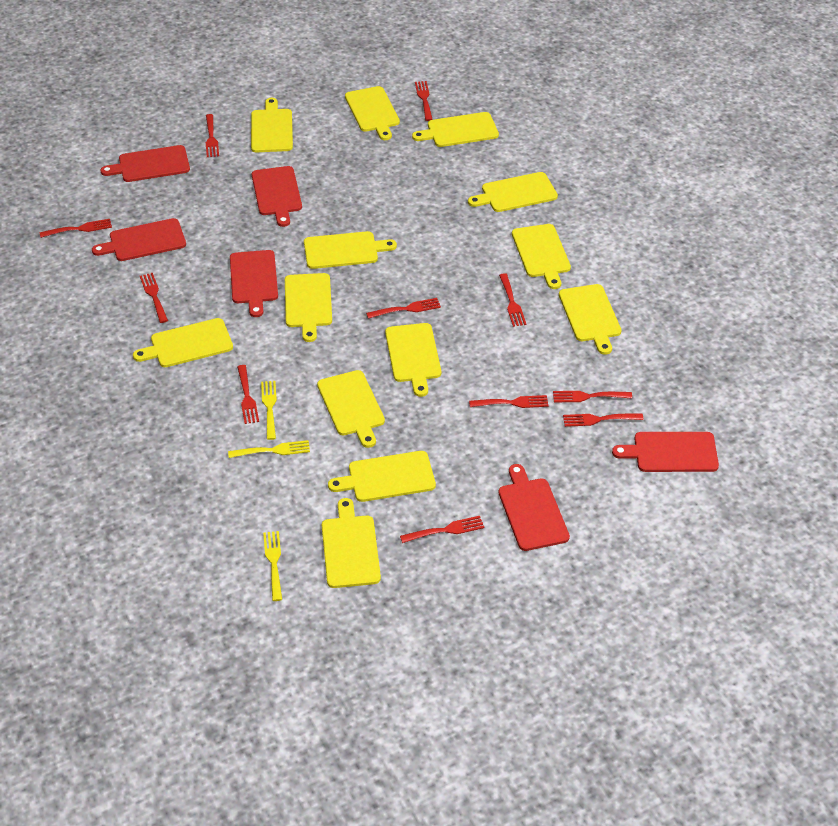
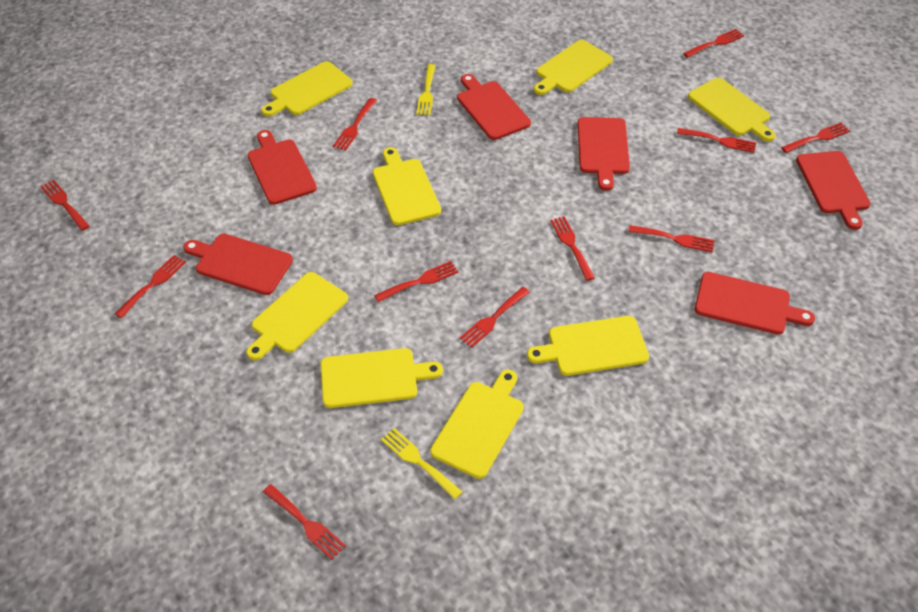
yellow cutting board: 13 -> 8
yellow fork: 3 -> 2

